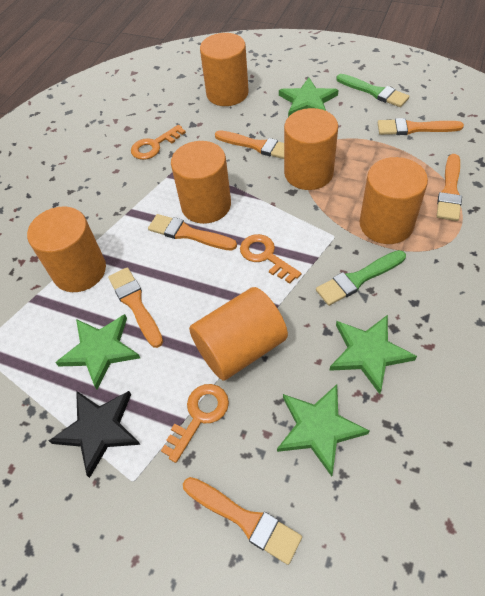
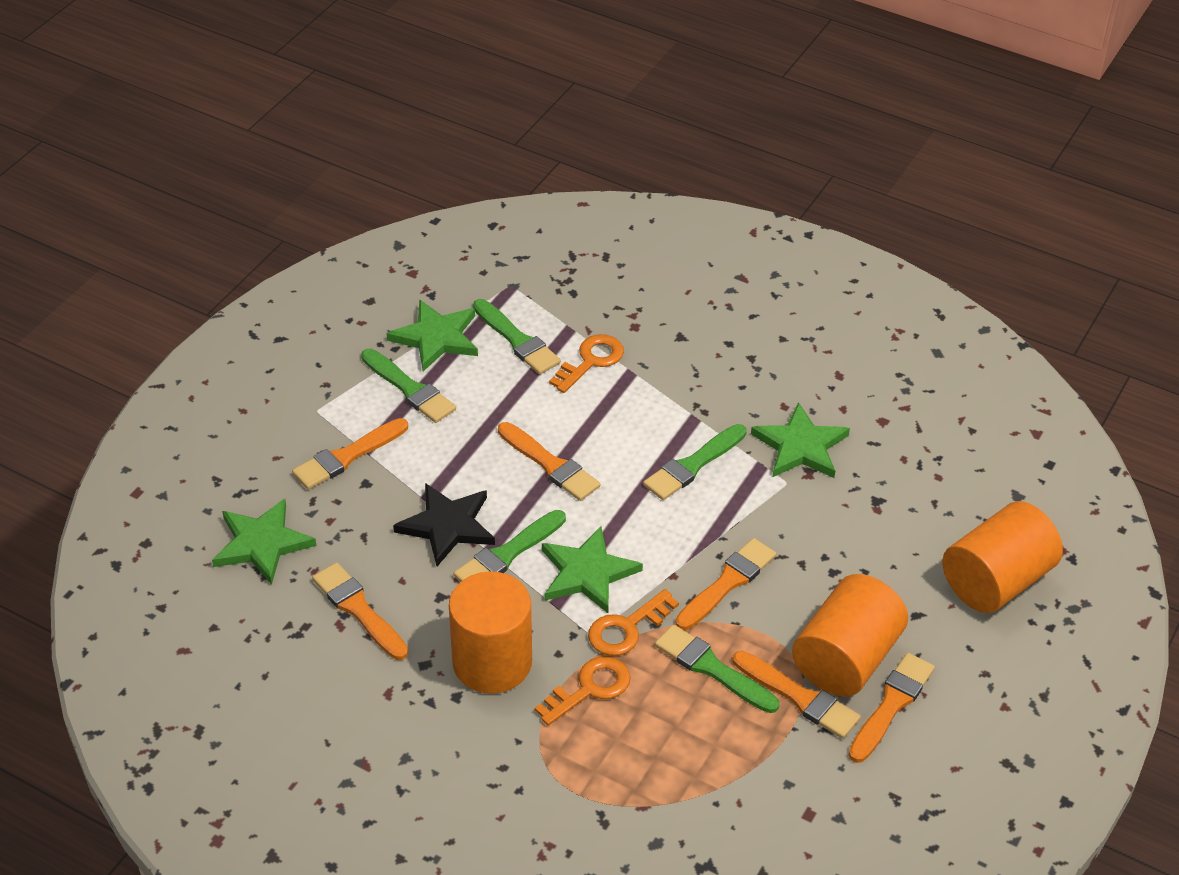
green brush: 2 -> 5
orange cylinder: 6 -> 3

